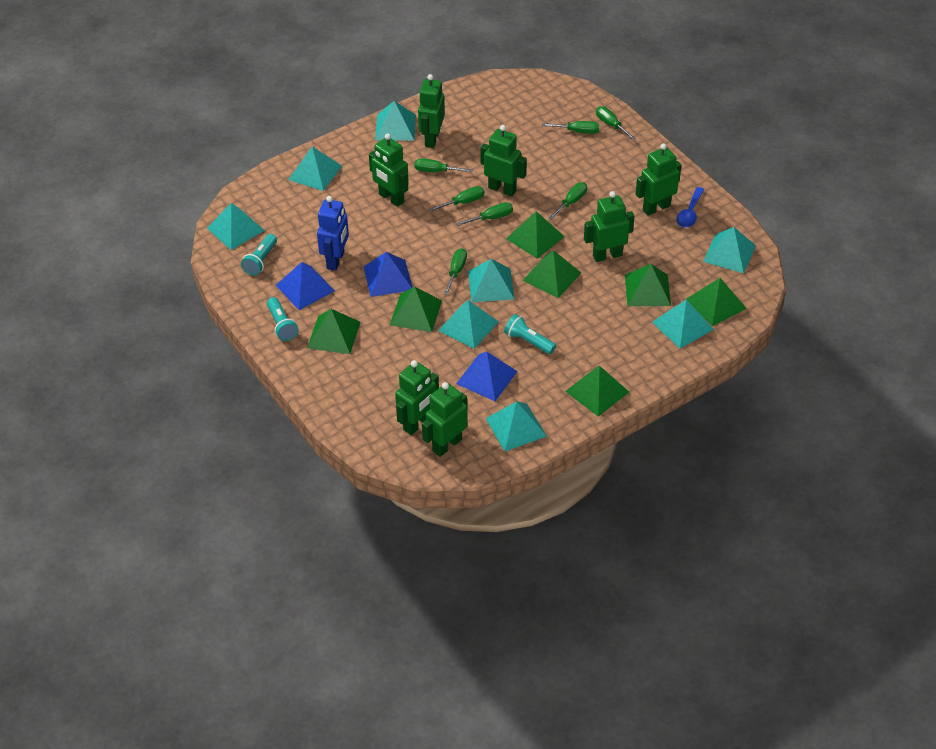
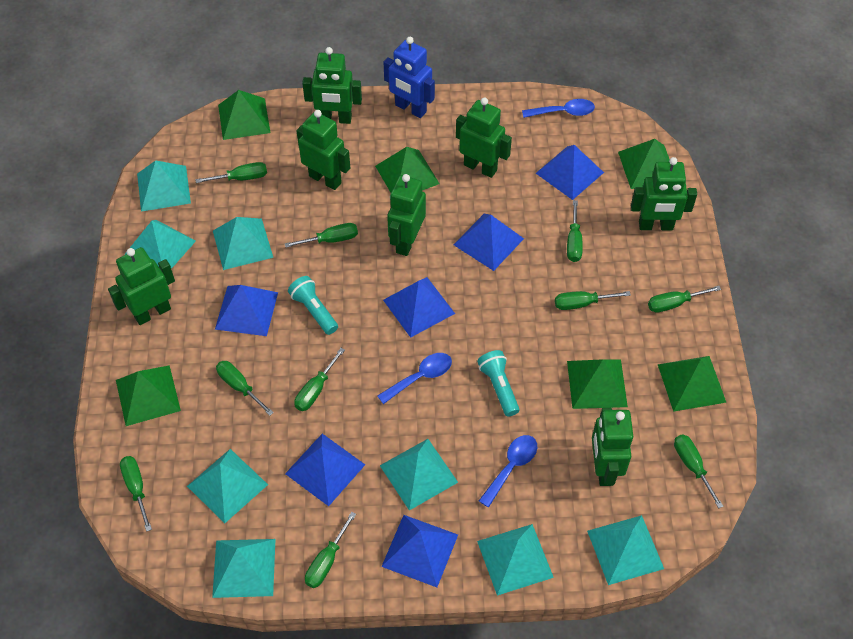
blue pyramid: 3 -> 6
blue spoon: 1 -> 3
green pyramid: 7 -> 6
green screwdriver: 7 -> 10
turquoise flashlight: 3 -> 2

